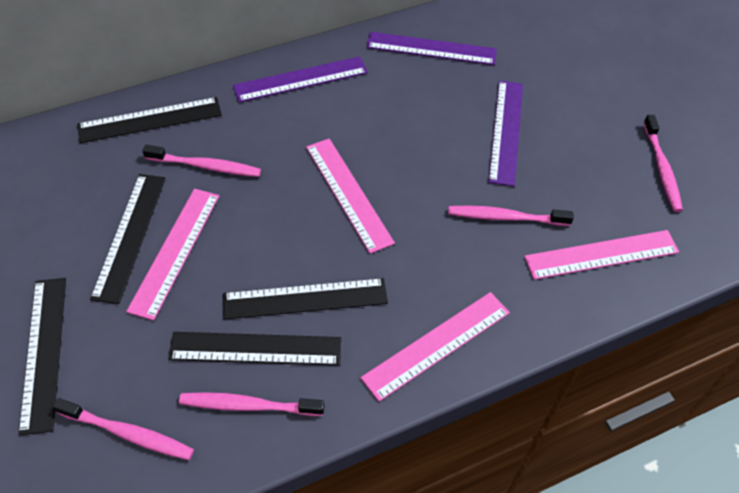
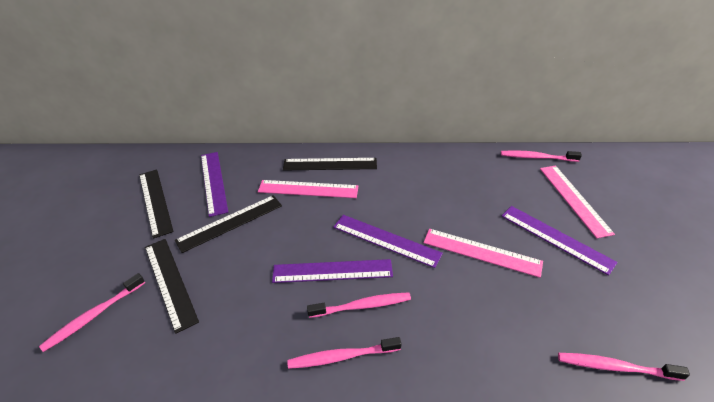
black ruler: 5 -> 4
pink ruler: 4 -> 3
purple ruler: 3 -> 4

